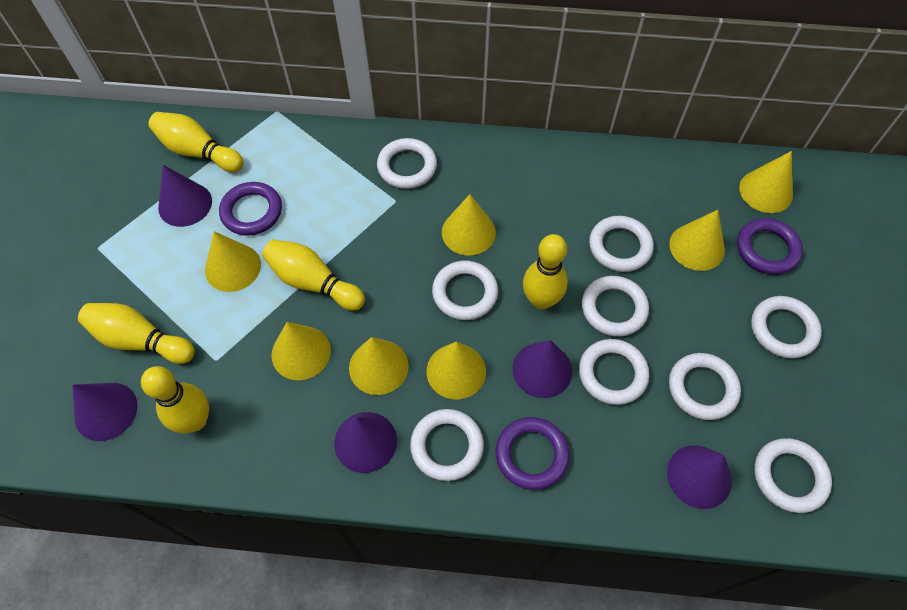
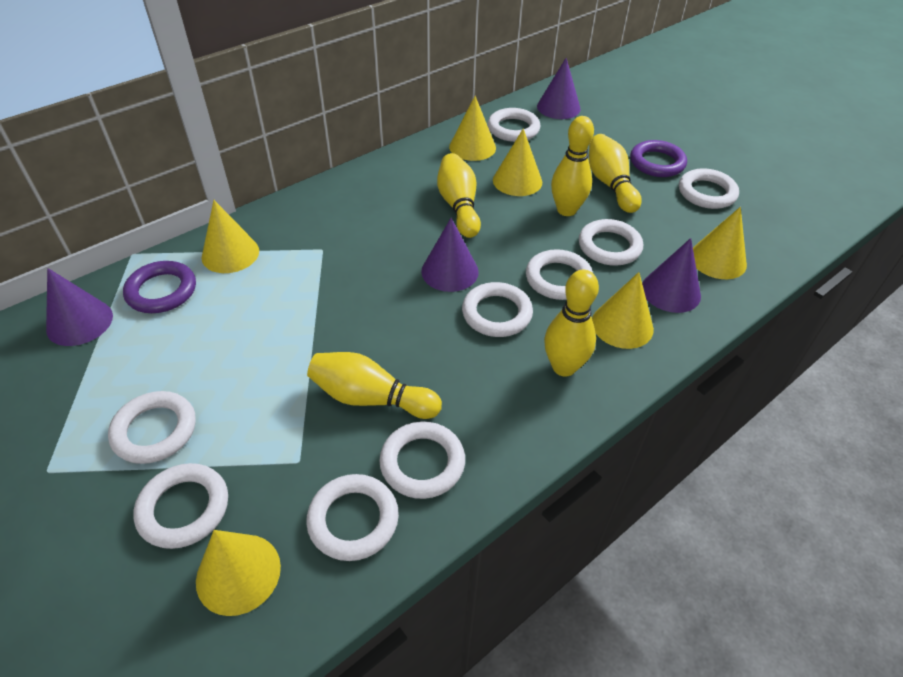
purple cone: 5 -> 4
purple ring: 3 -> 2
yellow cone: 7 -> 6

